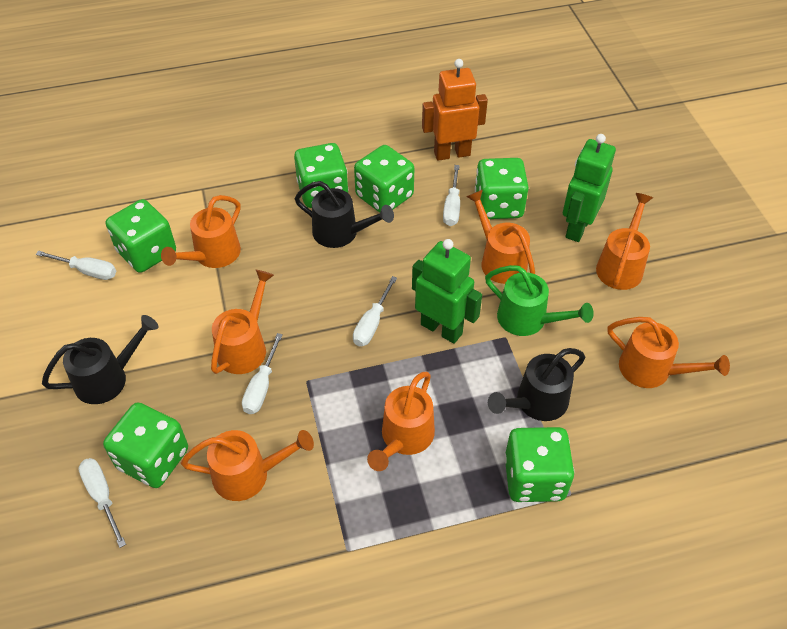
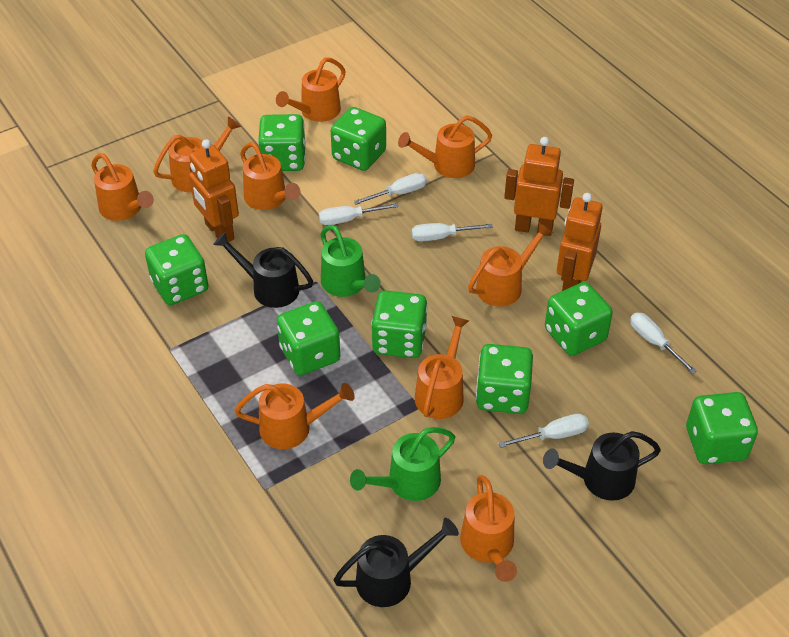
green dice: 6 -> 8
green robot: 2 -> 0
green watering can: 1 -> 2
orange robot: 1 -> 3
orange watering can: 7 -> 9

